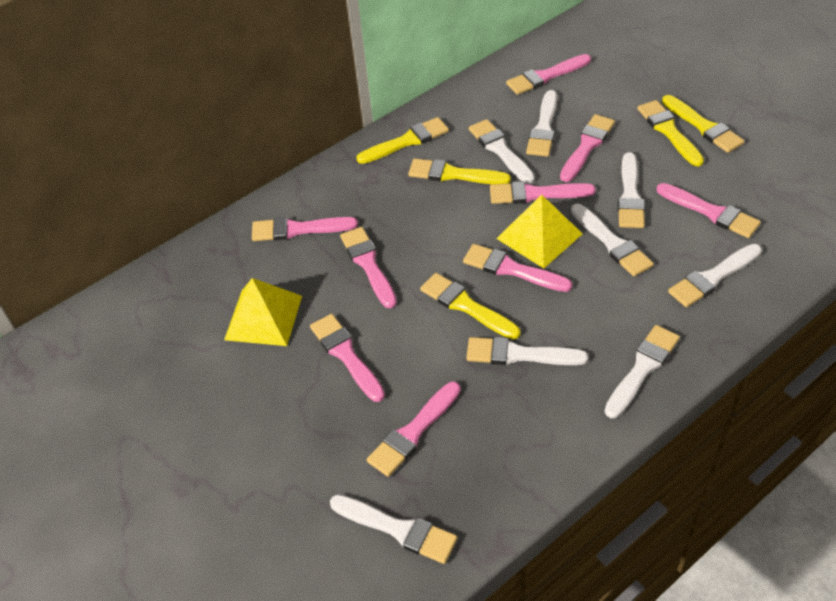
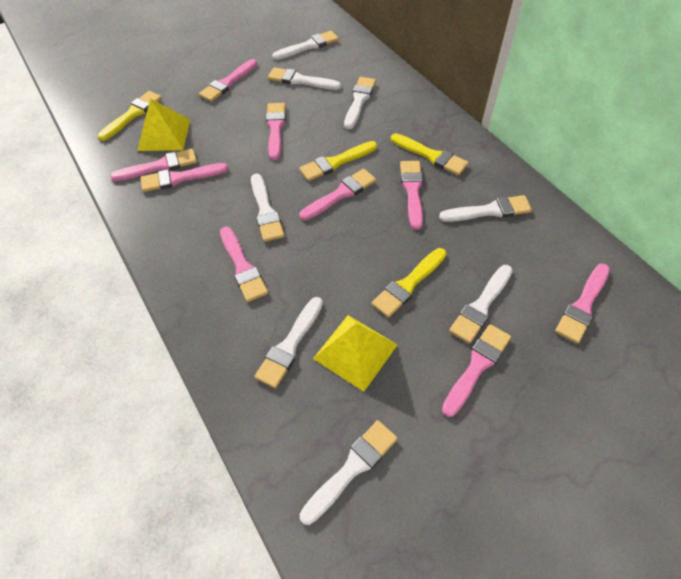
yellow brush: 5 -> 4

